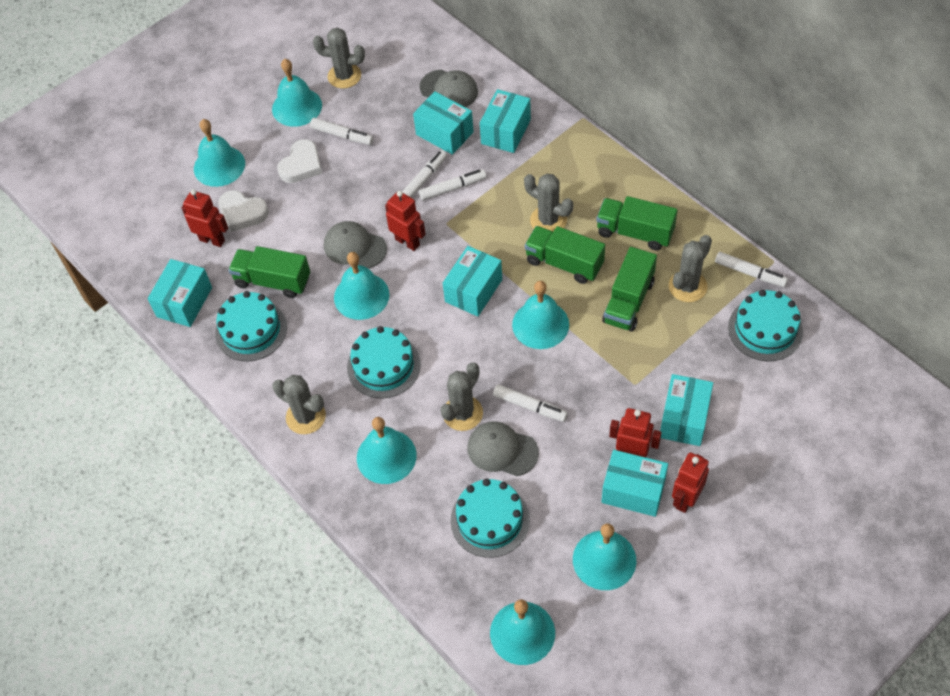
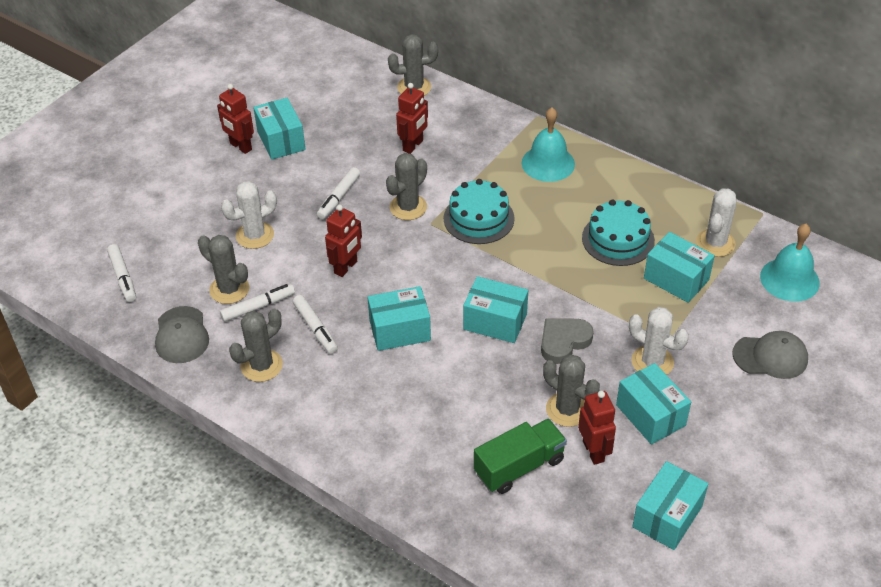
green truck: 4 -> 1
grey cap: 3 -> 2
grey heart: 0 -> 1
turquoise bell: 7 -> 2
turquoise cake: 4 -> 2
white cactus: 0 -> 3
white heart: 2 -> 0
white marker: 5 -> 4

